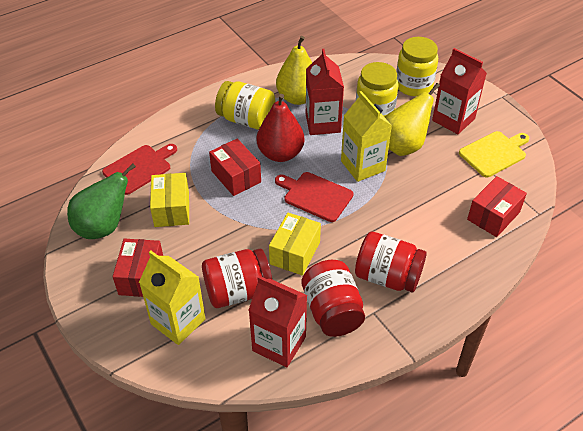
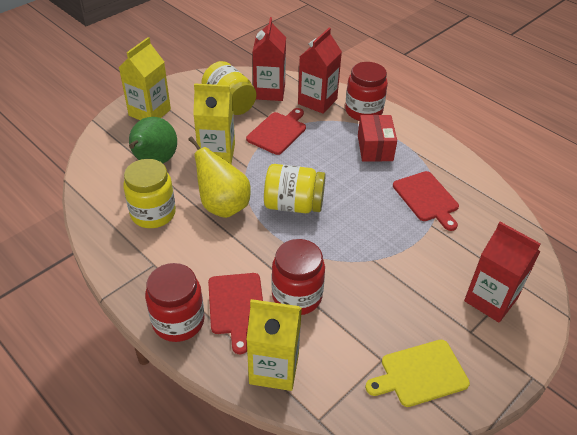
red box: 3 -> 1
red cutting board: 2 -> 3
red pear: 1 -> 0
yellow box: 2 -> 0
yellow carton: 2 -> 3
yellow pear: 2 -> 1

